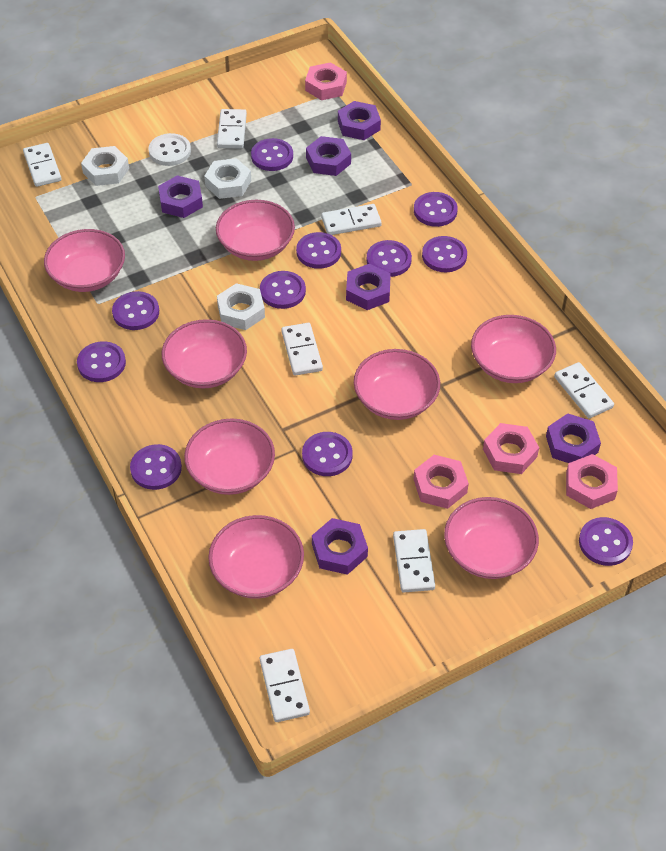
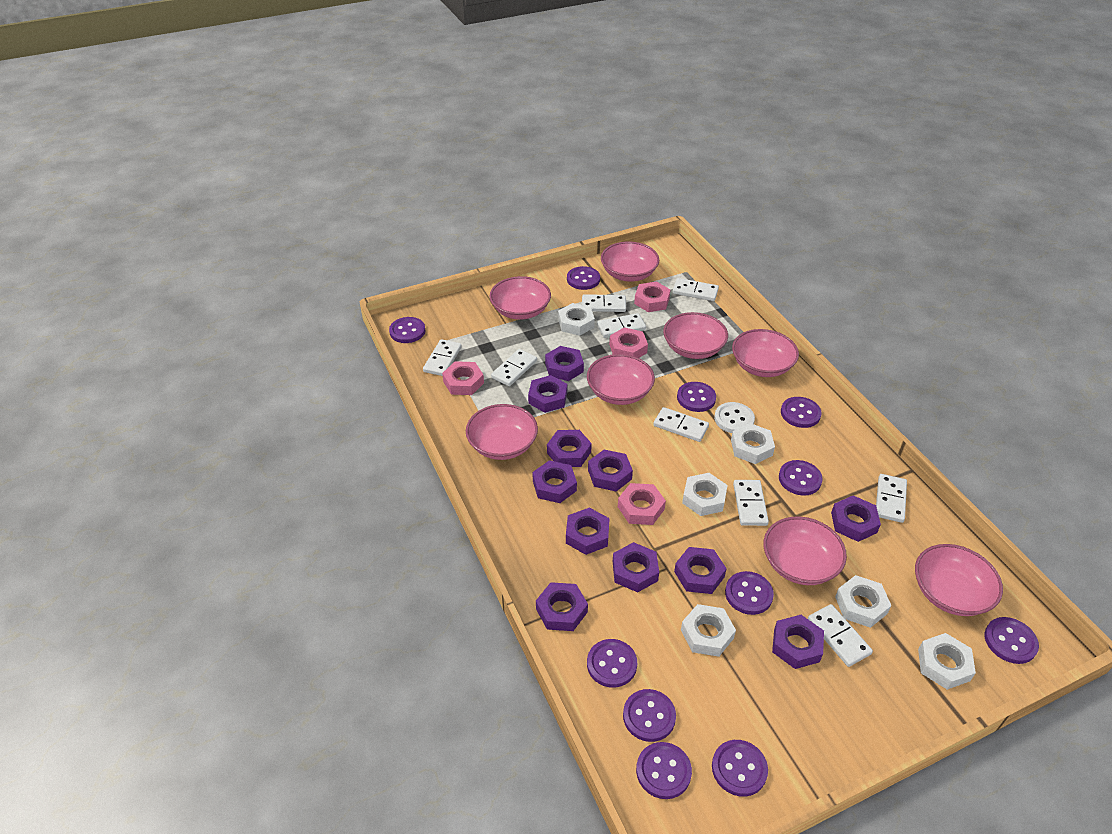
purple nut: 6 -> 11
white domino: 7 -> 9
white nut: 3 -> 6

